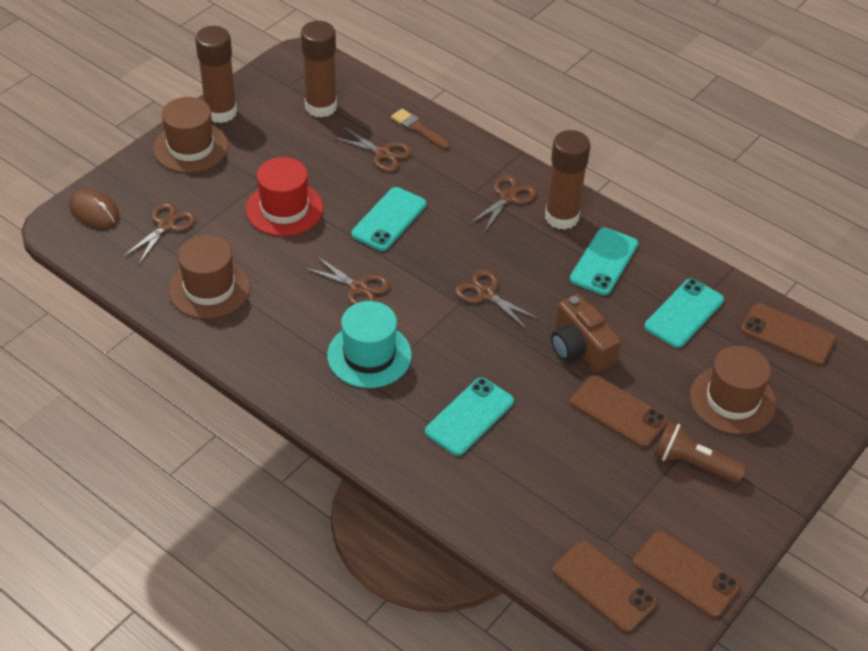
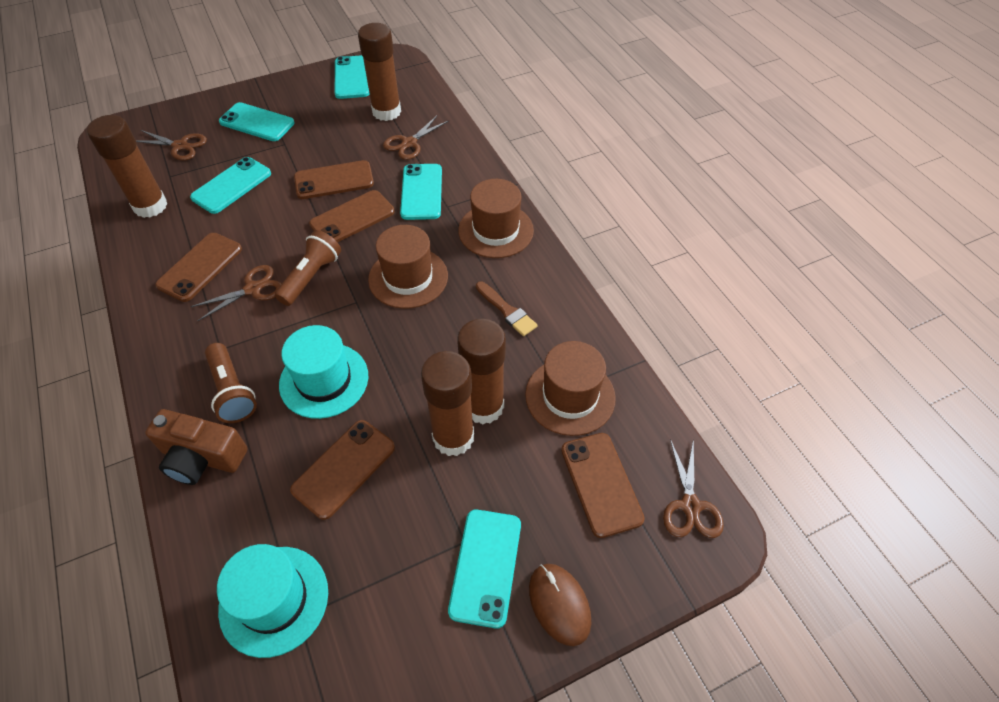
brown flashlight: 1 -> 2
brown glue stick: 3 -> 4
brown phone: 4 -> 5
brown scissors: 5 -> 4
red hat: 1 -> 0
turquoise hat: 1 -> 2
turquoise phone: 4 -> 5

